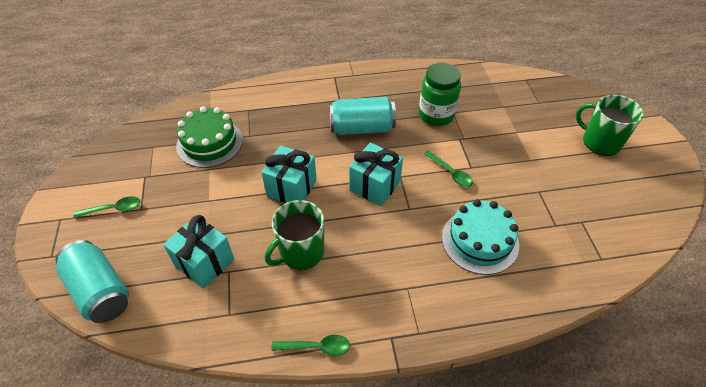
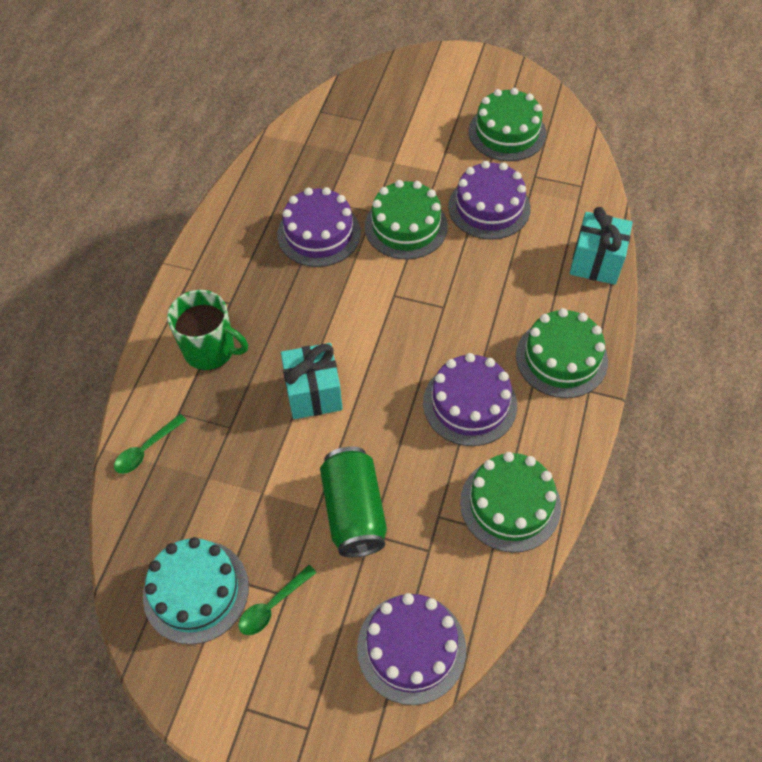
green cake: 1 -> 4
green can: 0 -> 1
green jar: 1 -> 0
green mug: 2 -> 1
green spoon: 3 -> 2
purple cake: 0 -> 4
turquoise can: 2 -> 0
turquoise gift: 3 -> 2

